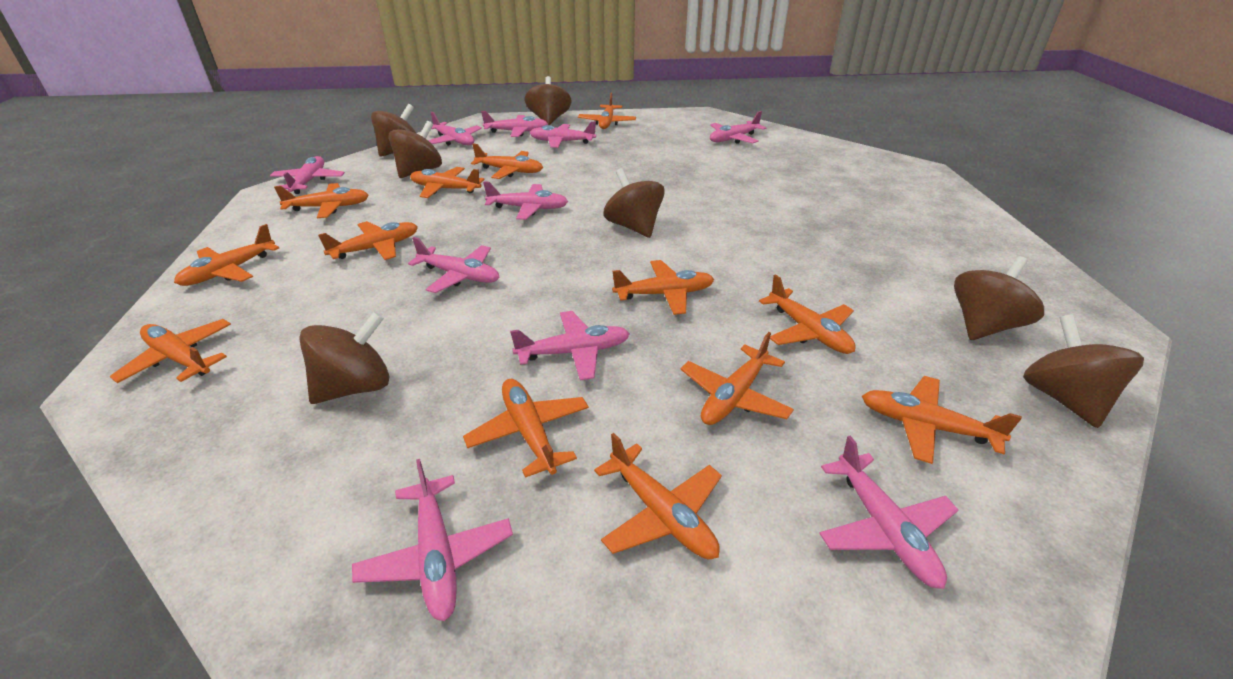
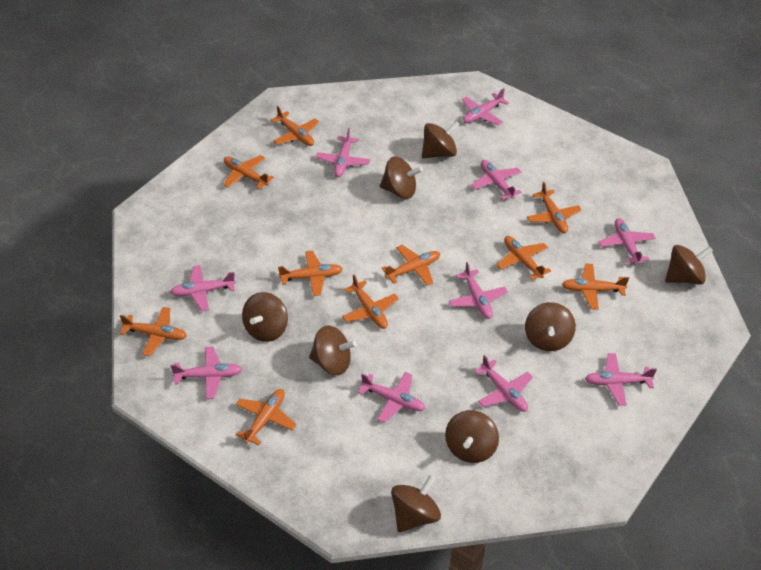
brown spinning top: 7 -> 8
orange plane: 13 -> 10

